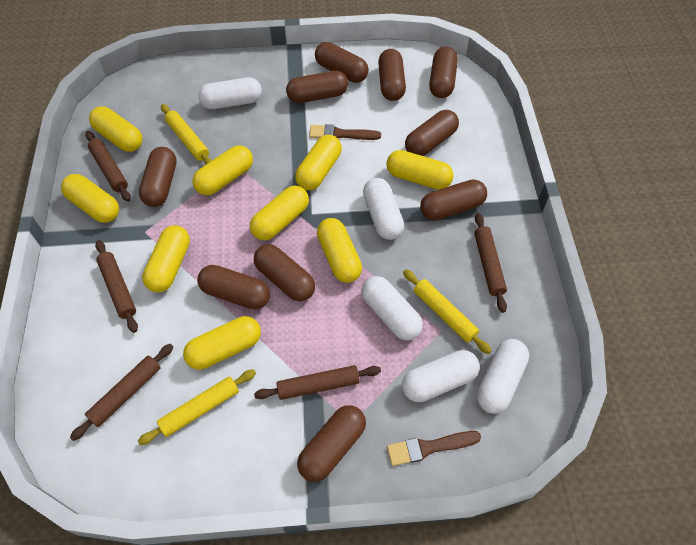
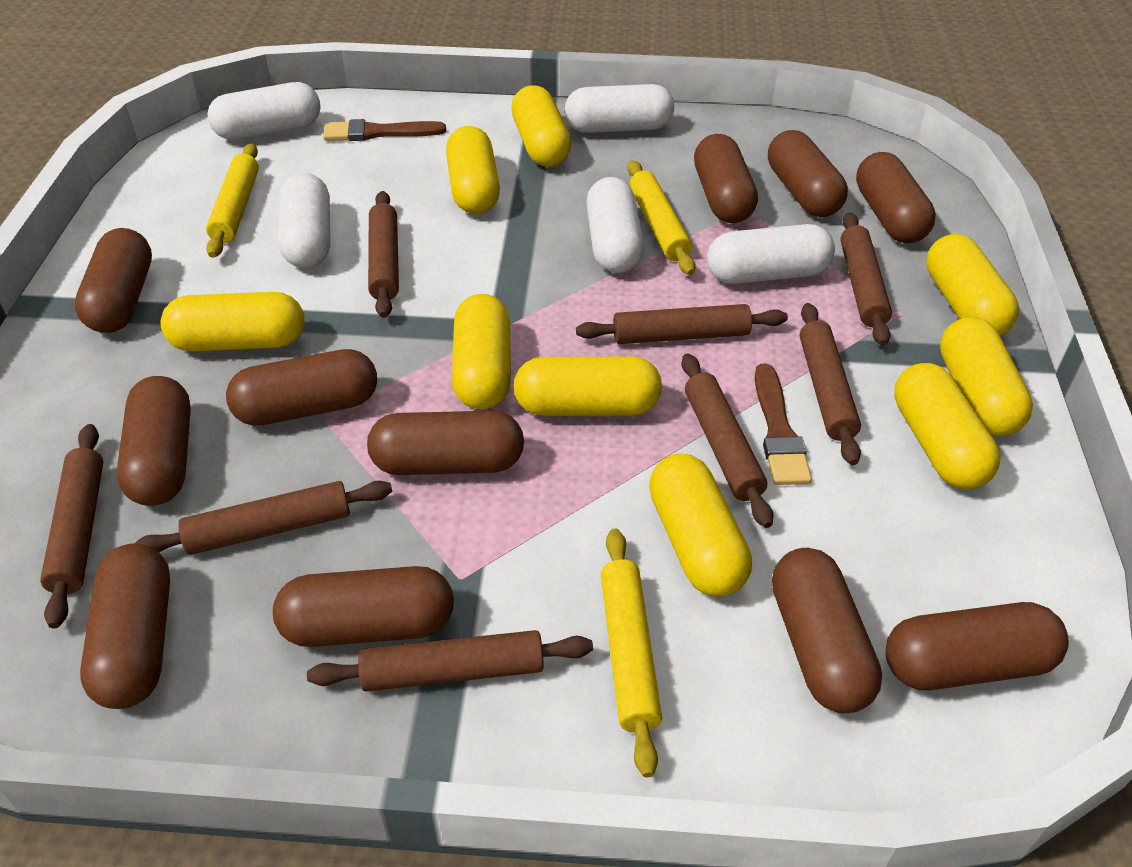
brown capsule: 10 -> 11
brown rolling pin: 5 -> 8

